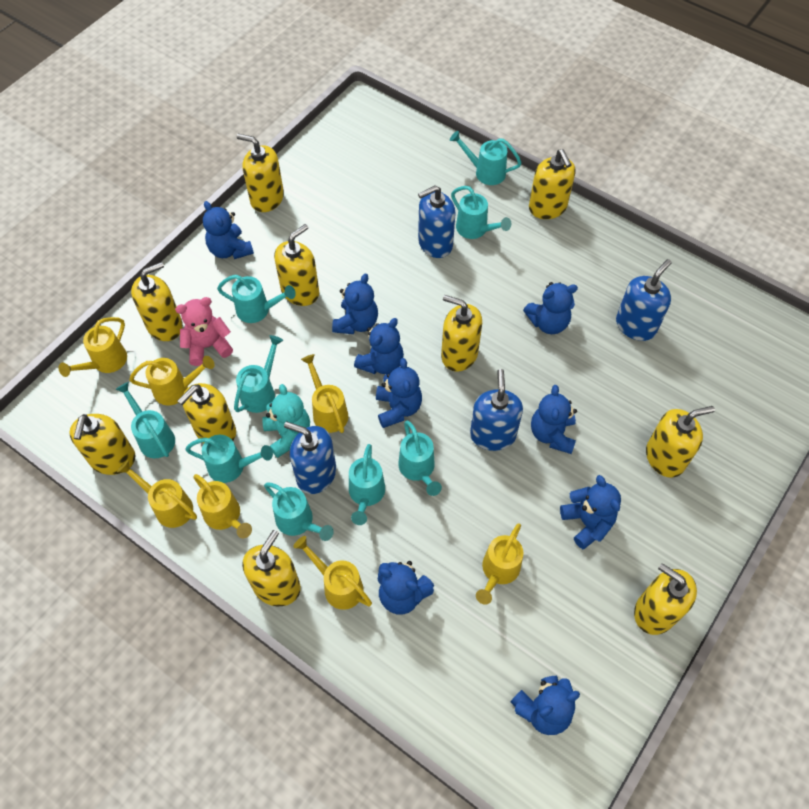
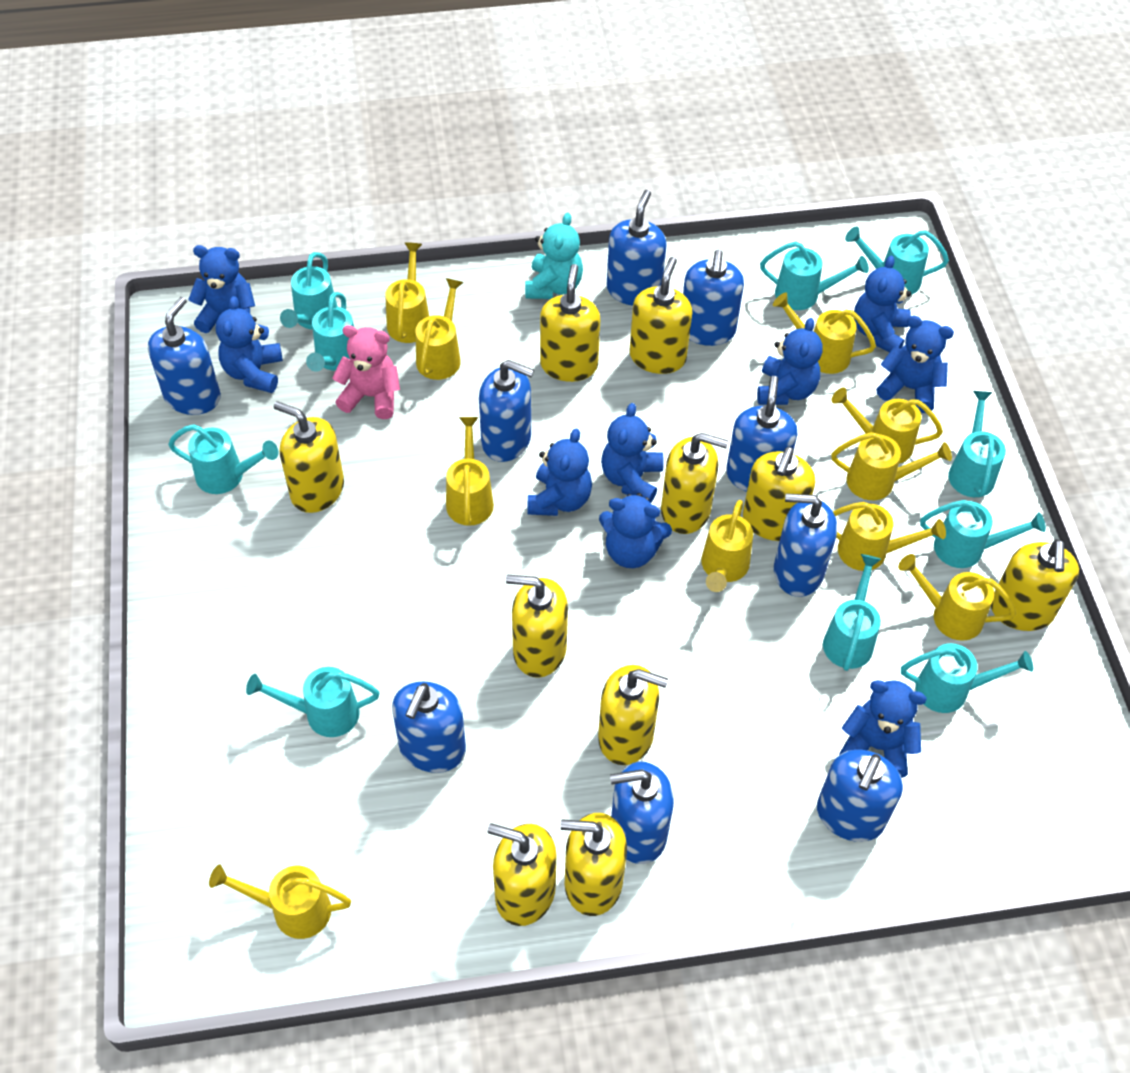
blue soap dispenser: 4 -> 9
turquoise watering can: 9 -> 10
yellow watering can: 7 -> 10

